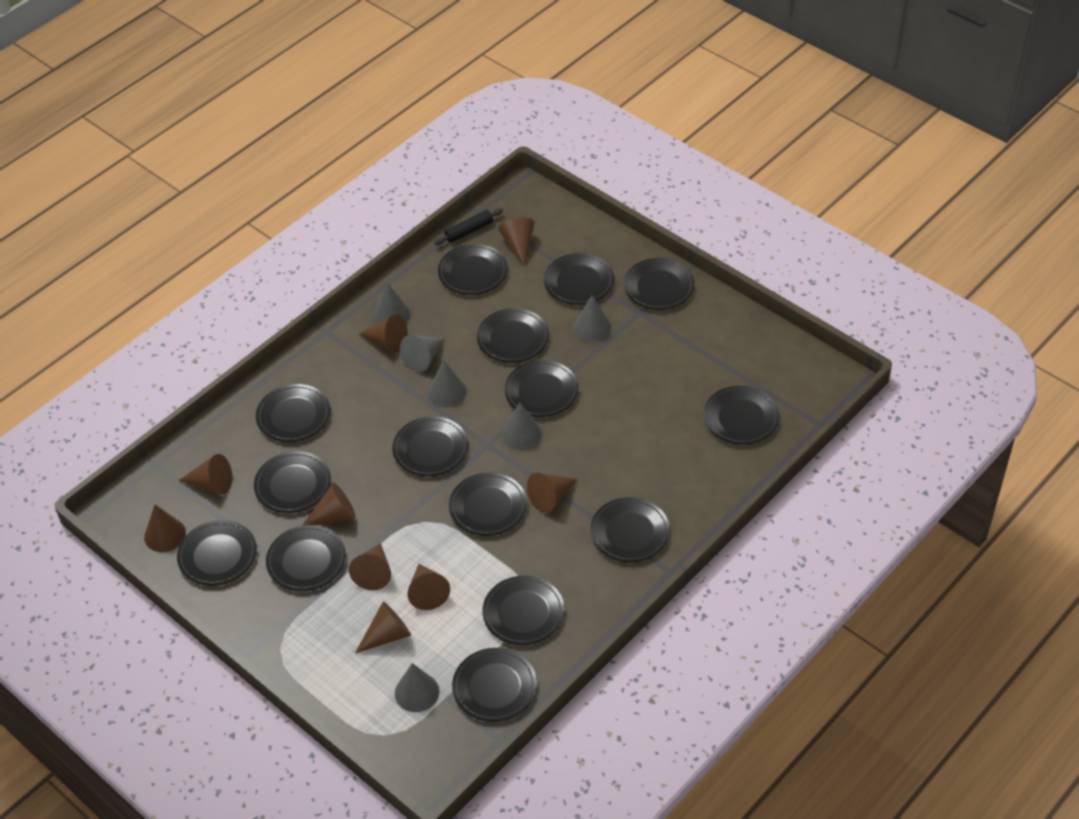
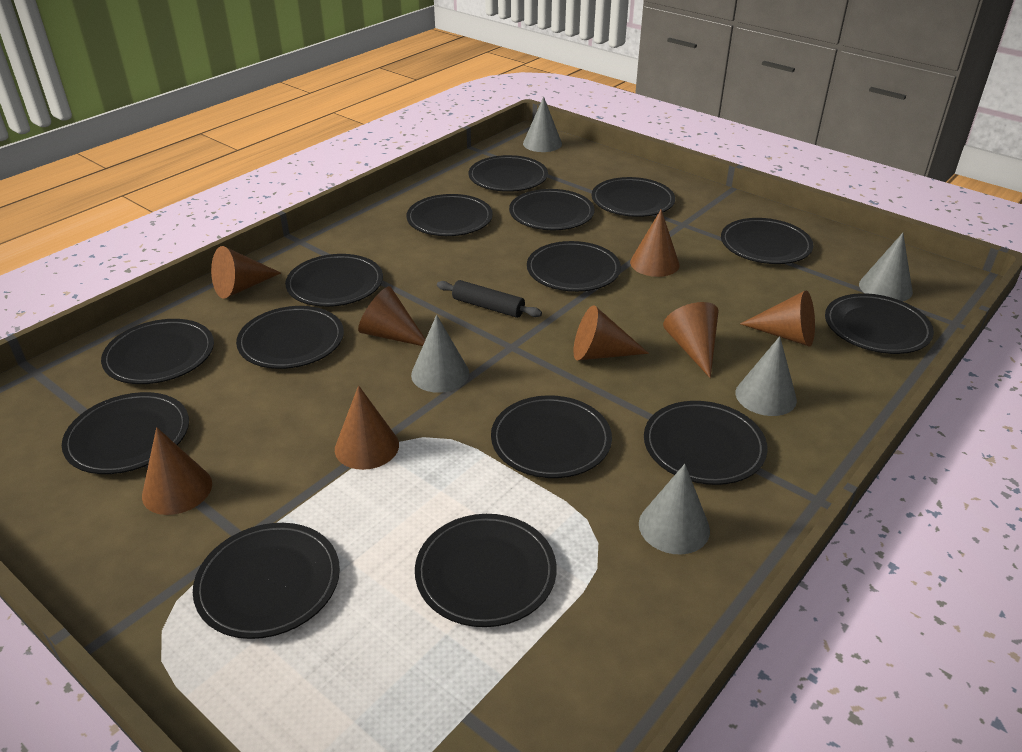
brown cone: 9 -> 8
grey cone: 6 -> 5

